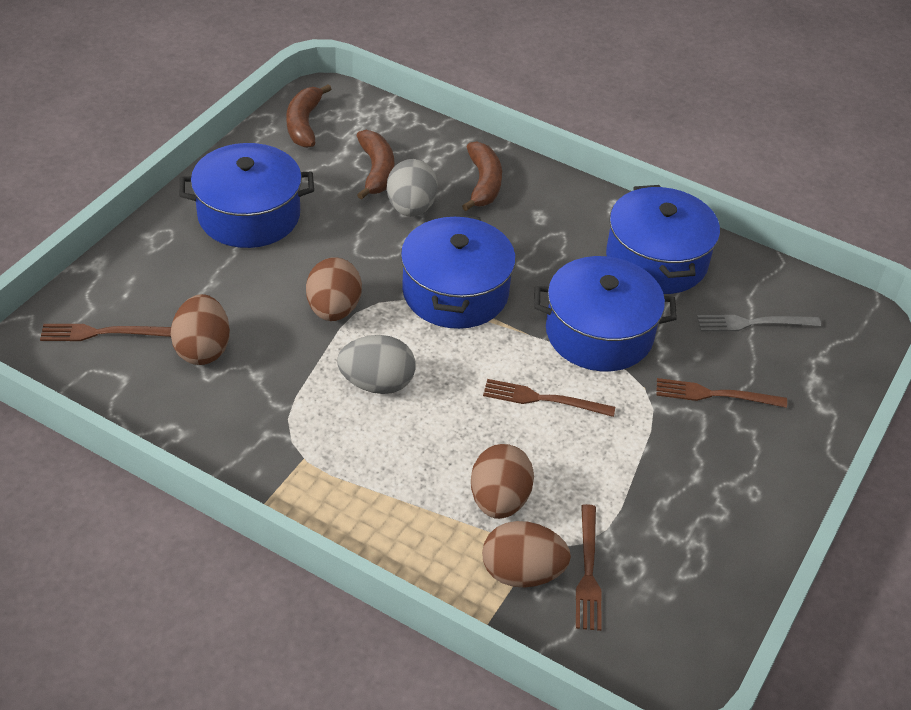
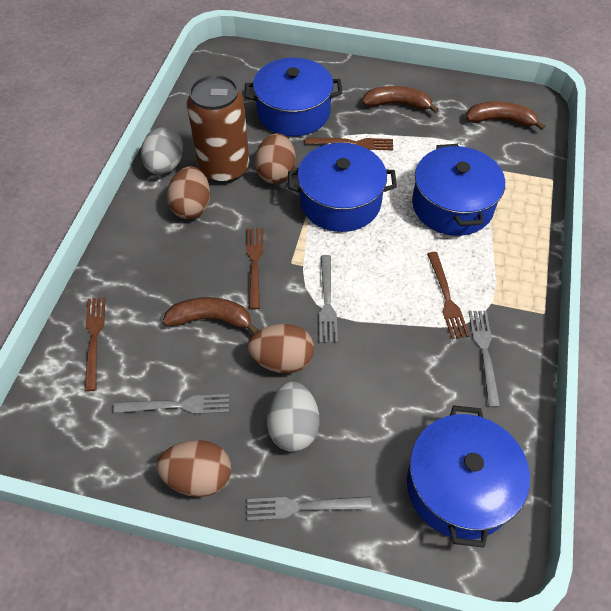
brown can: 0 -> 1
grey fork: 1 -> 4

